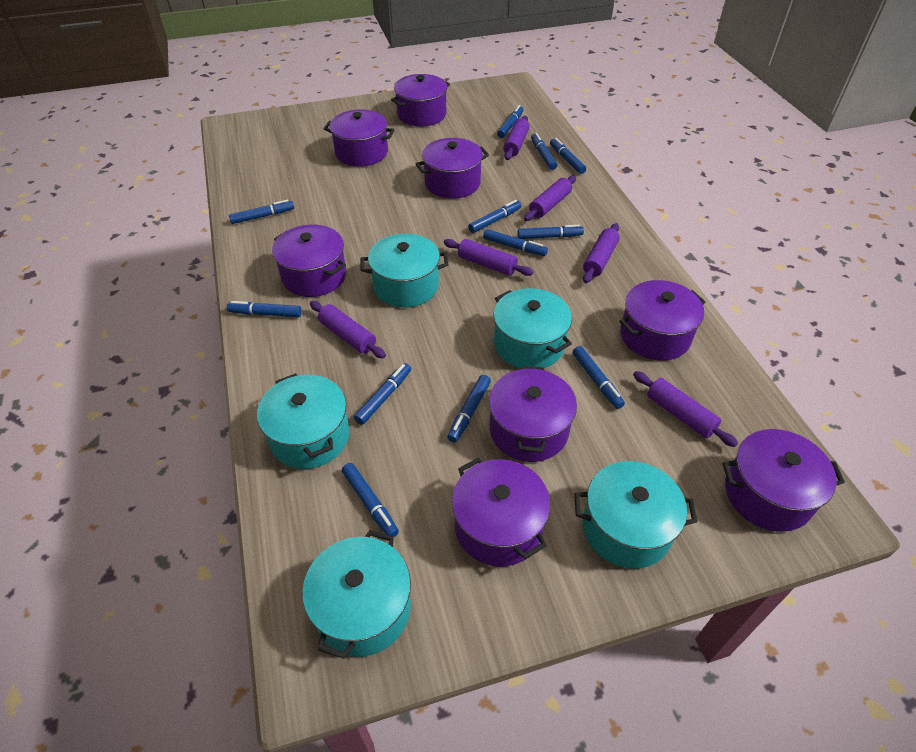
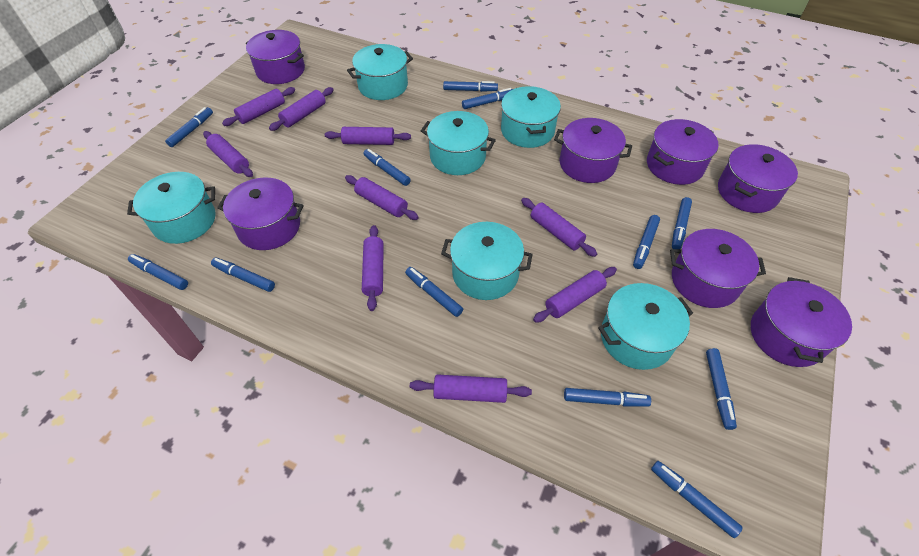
purple pot: 8 -> 7
purple rolling pin: 6 -> 9
turquoise pot: 5 -> 6

